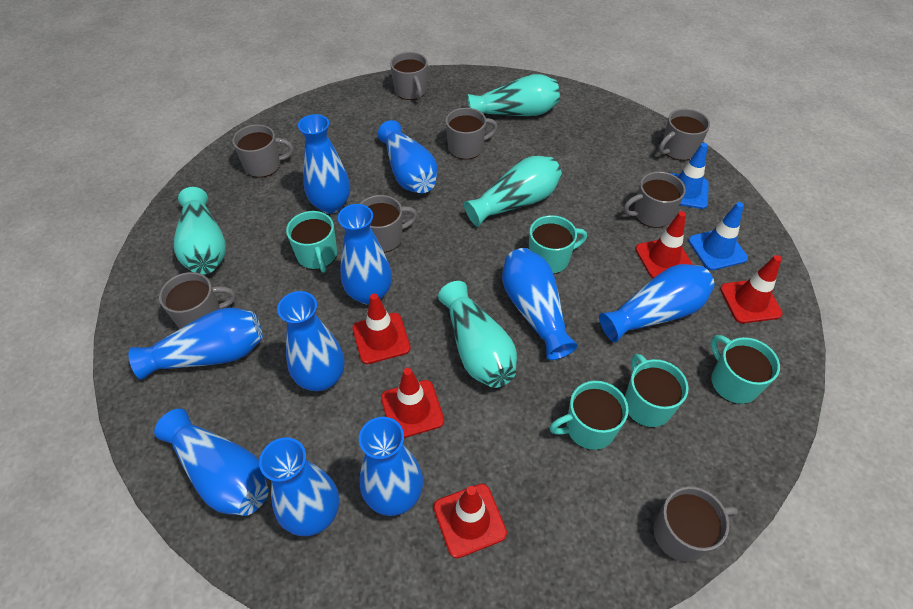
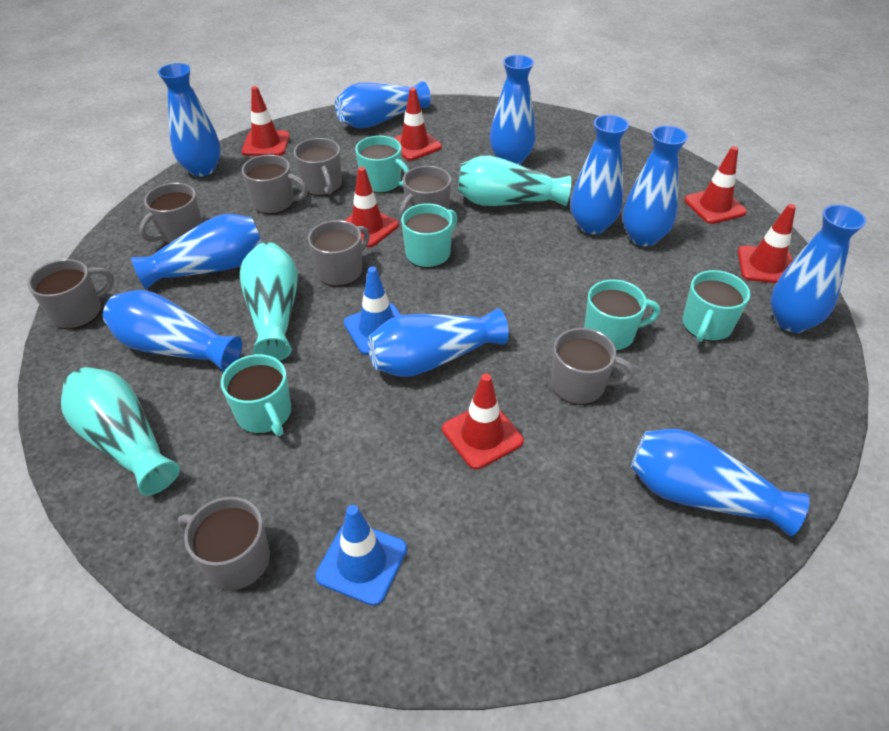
red traffic cone: 5 -> 6
turquoise vase: 4 -> 3

